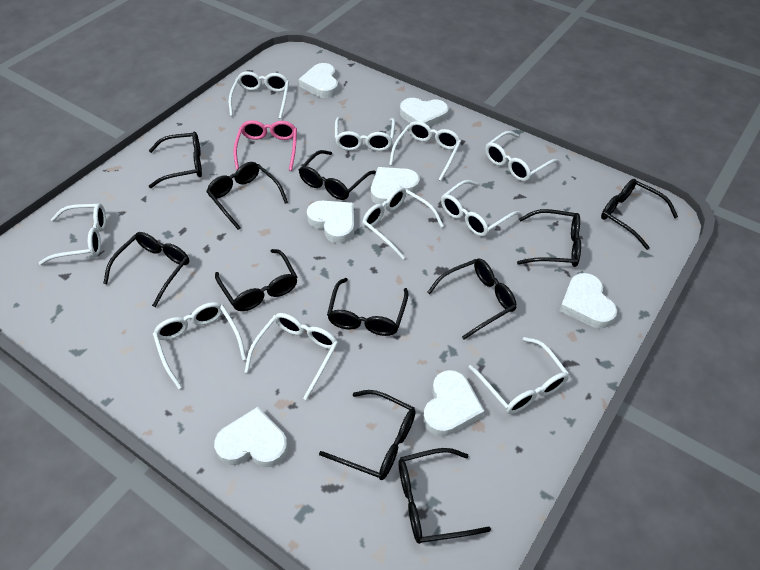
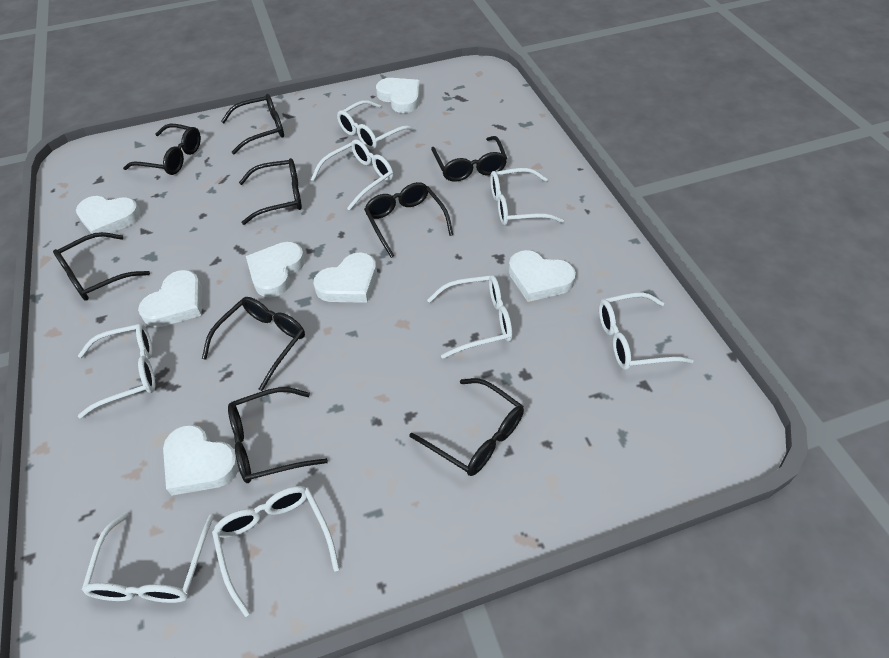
black glasses: 11 -> 9
pink glasses: 1 -> 0
white glasses: 10 -> 8

